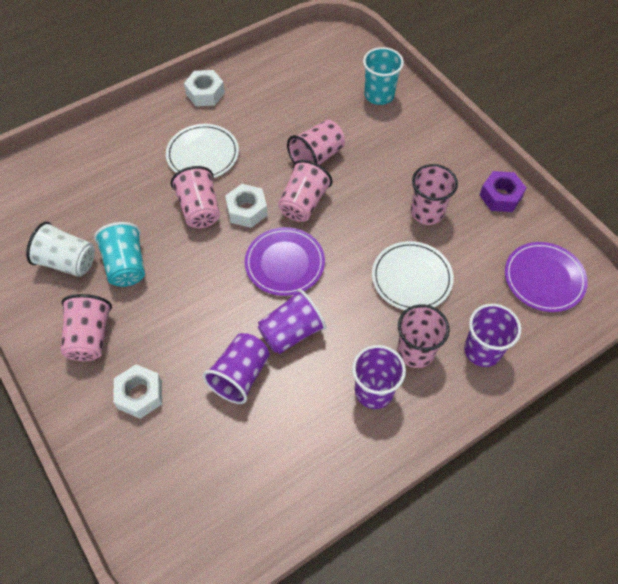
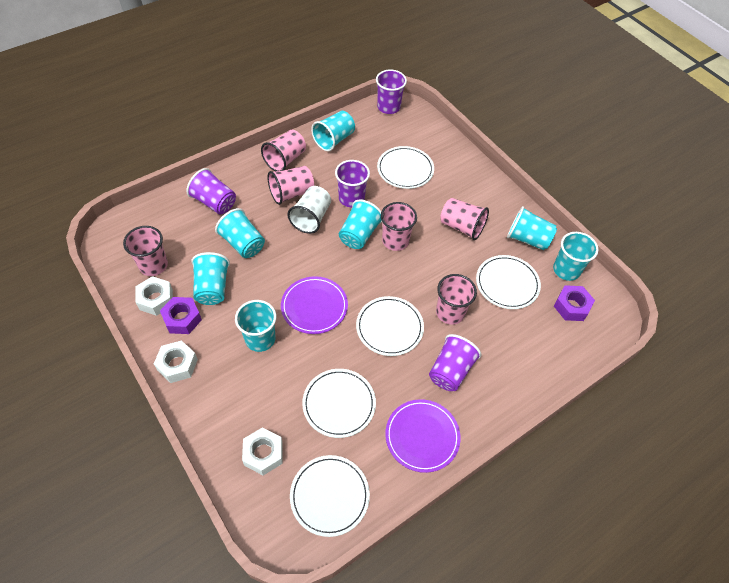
purple nut: 1 -> 2
turquoise cup: 2 -> 7
white plate: 2 -> 5

